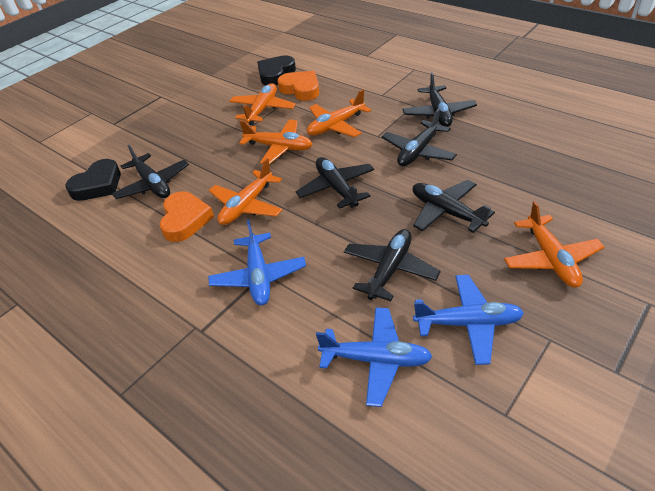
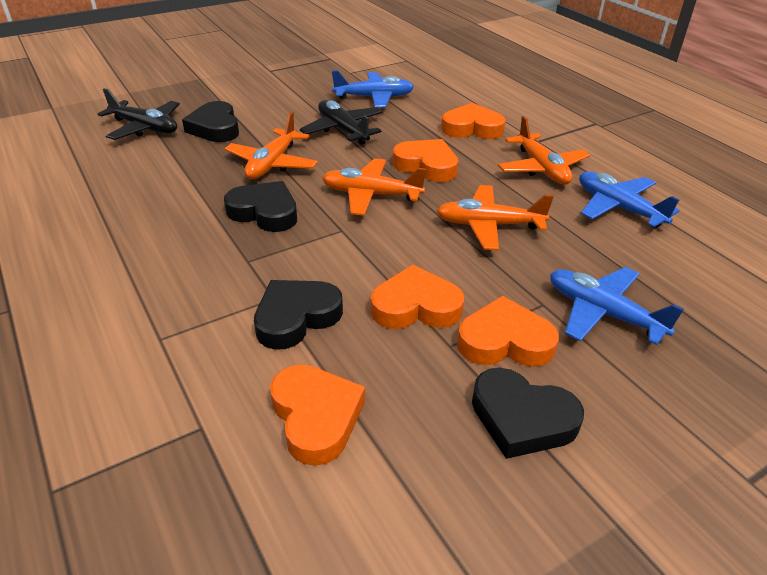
black heart: 2 -> 4
black plane: 6 -> 2
orange heart: 2 -> 5
orange plane: 5 -> 4

